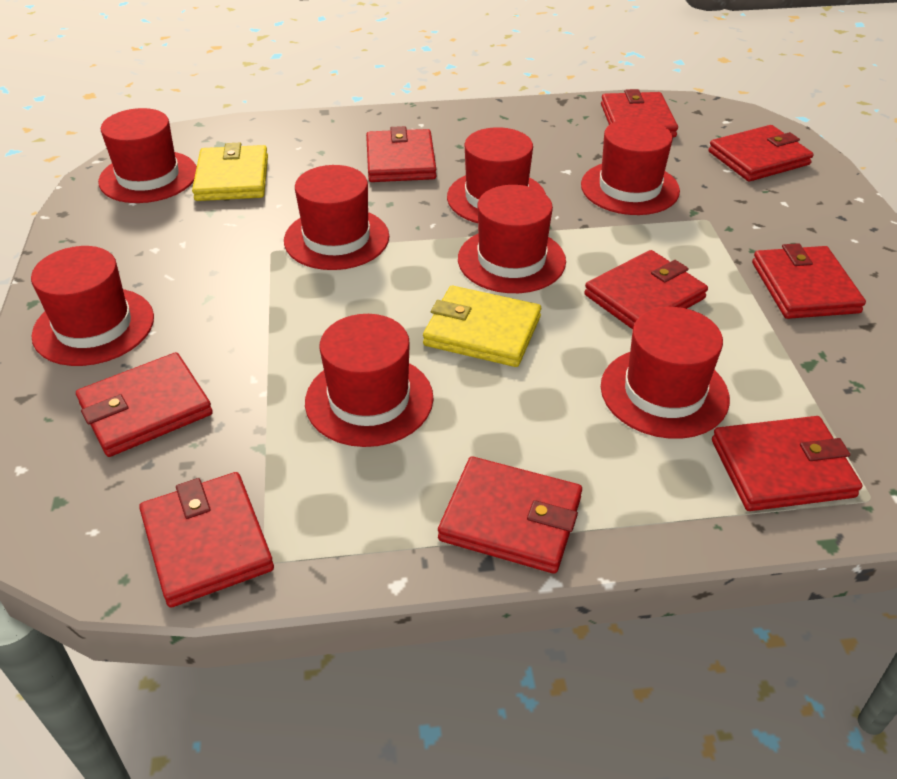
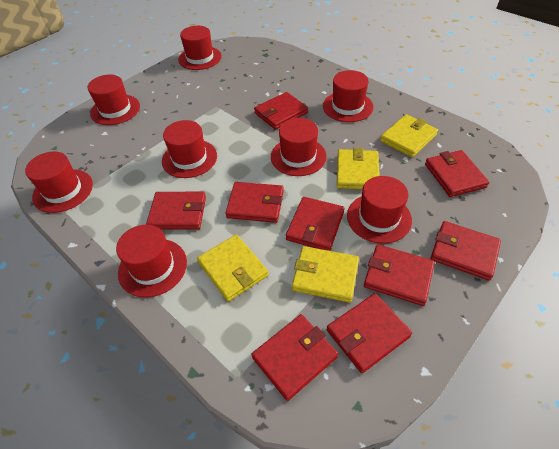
yellow wallet: 2 -> 4

